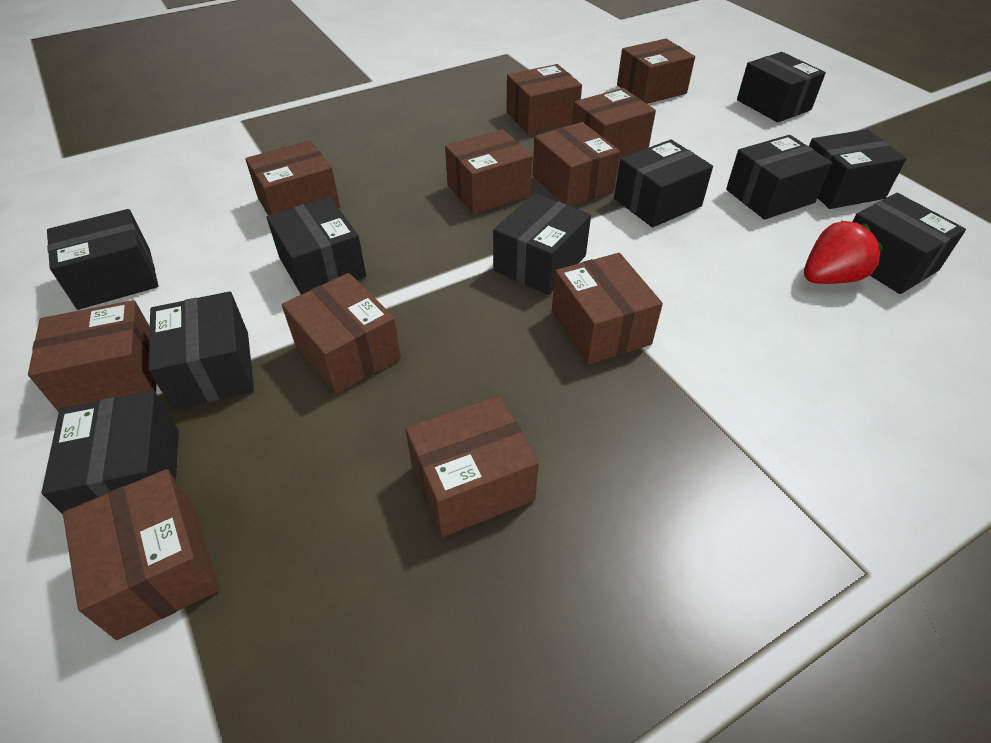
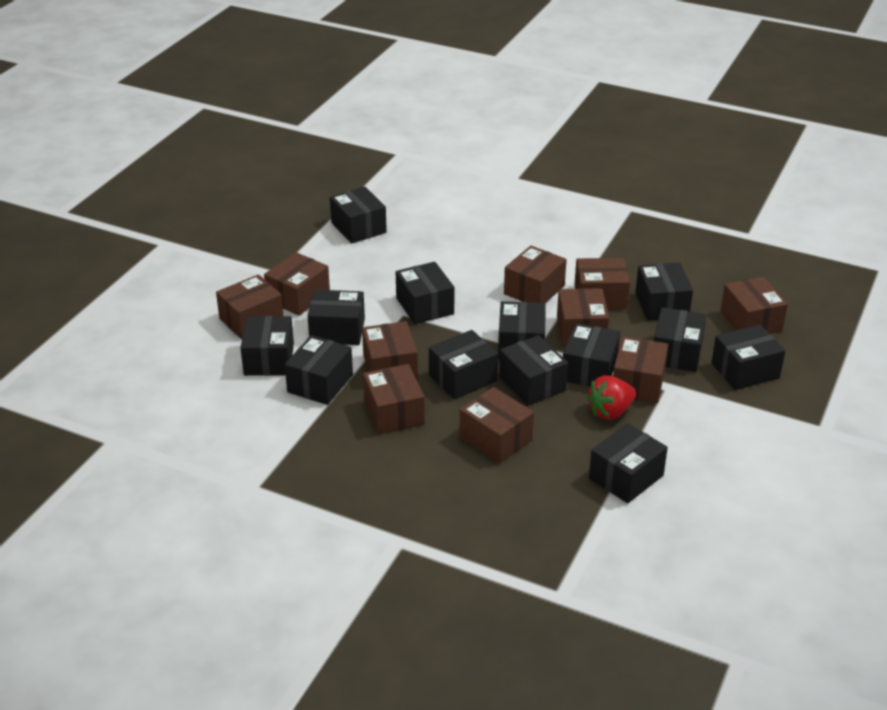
black box: 10 -> 13
brown box: 11 -> 10

